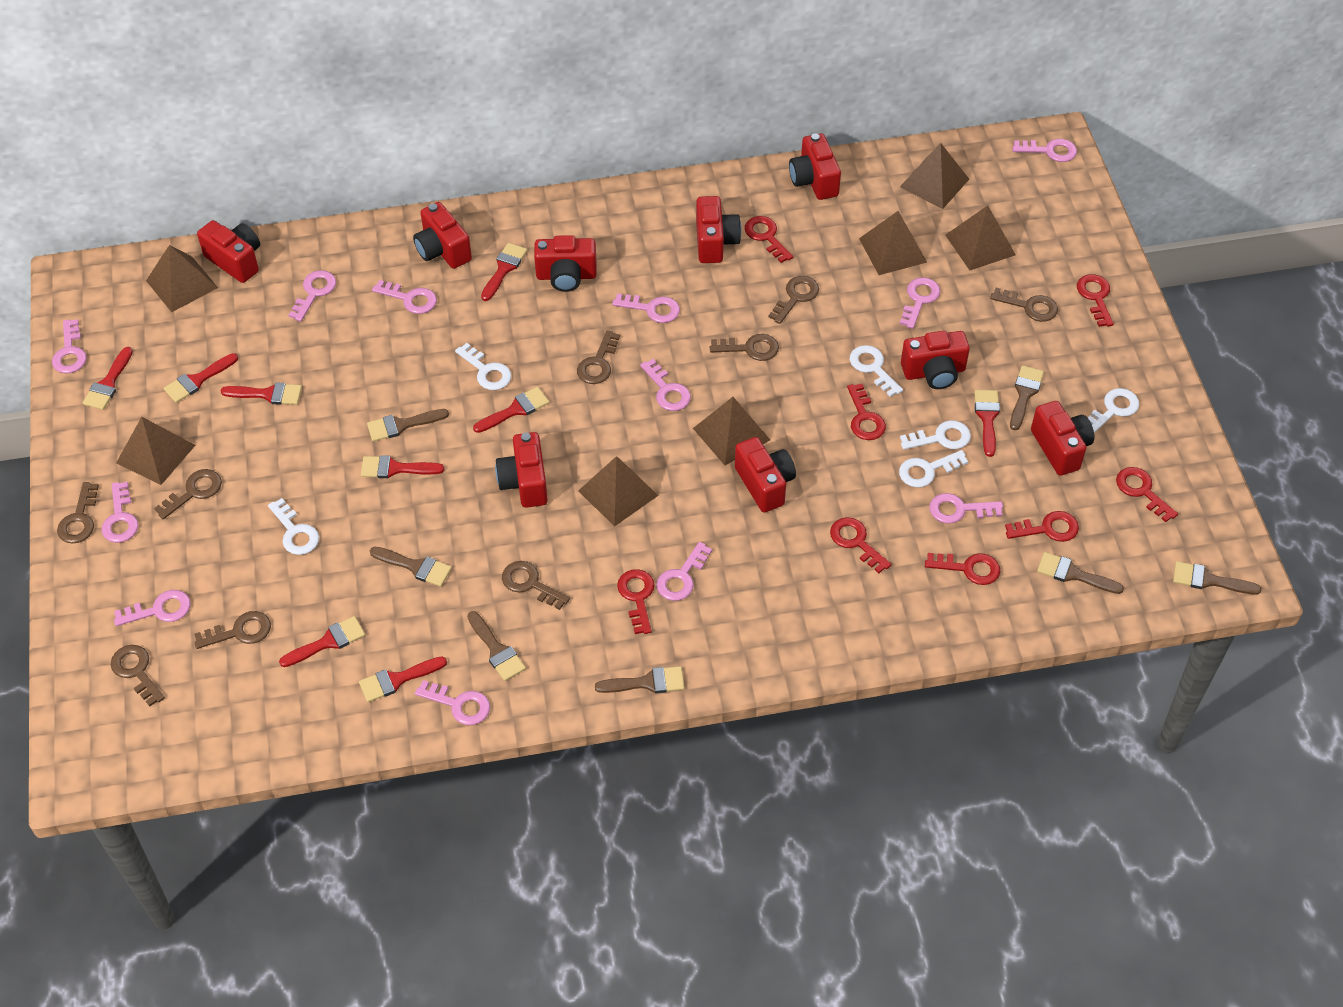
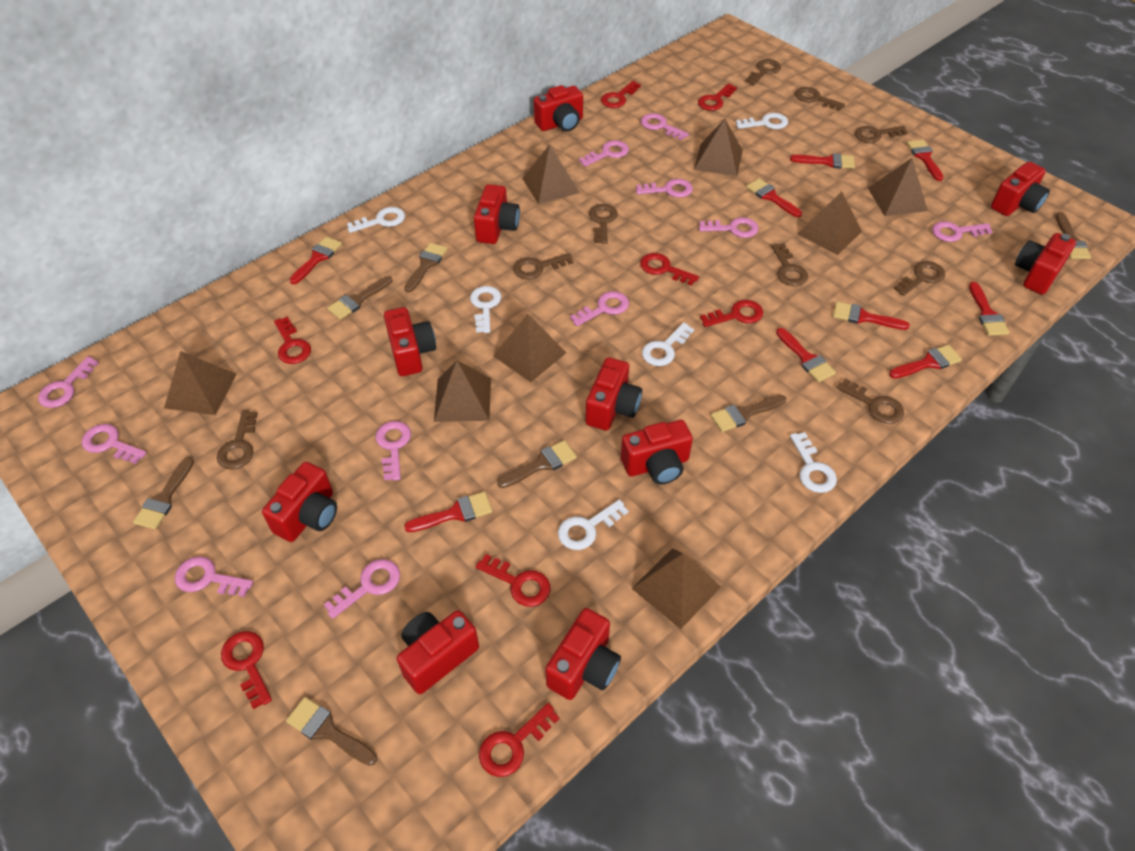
brown pyramid: 7 -> 8
pink key: 12 -> 11
red camera: 9 -> 10

